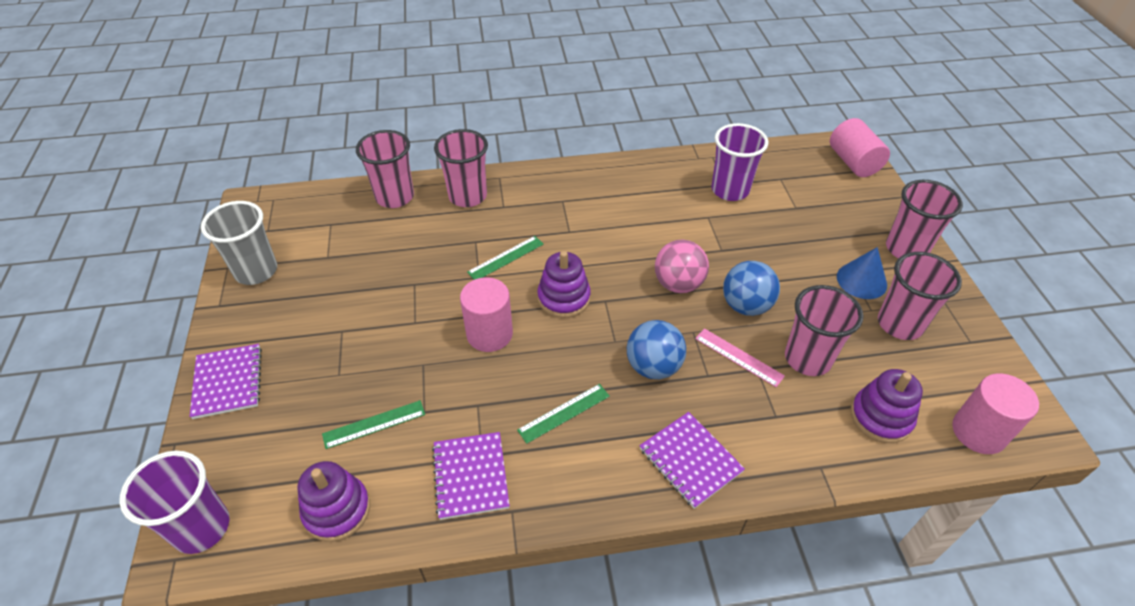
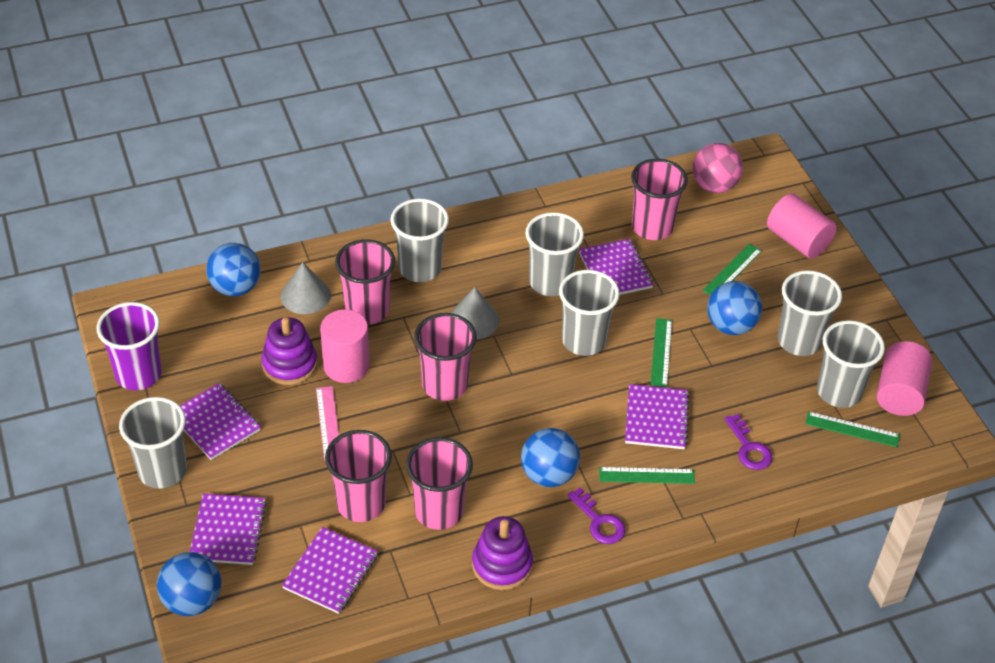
blue ball: 2 -> 4
blue cone: 1 -> 0
green ruler: 3 -> 4
grey cone: 0 -> 2
grey cup: 1 -> 6
purple cup: 2 -> 1
purple key: 0 -> 2
purple notebook: 3 -> 5
purple stacking toy: 3 -> 2

